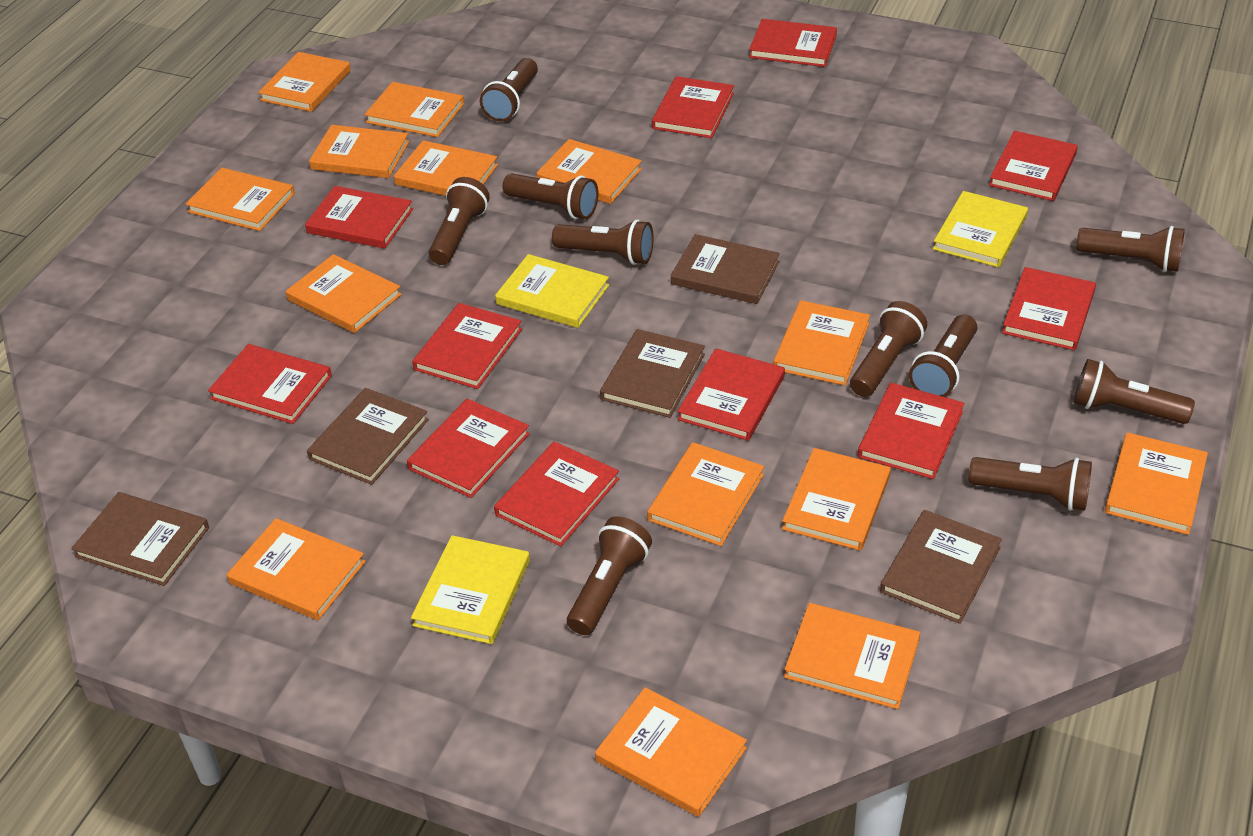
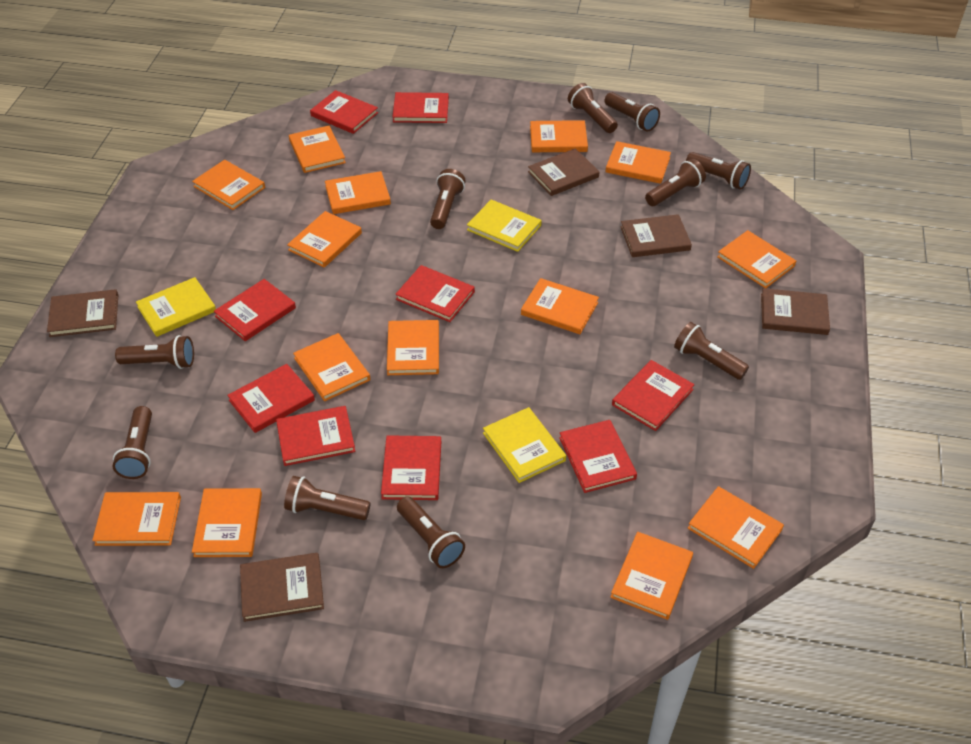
red book: 11 -> 9

